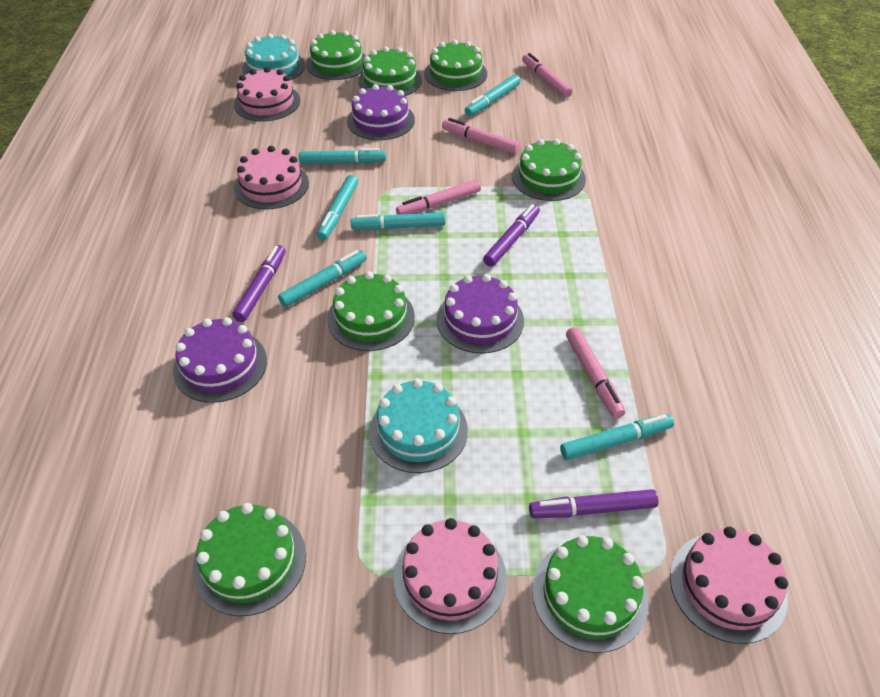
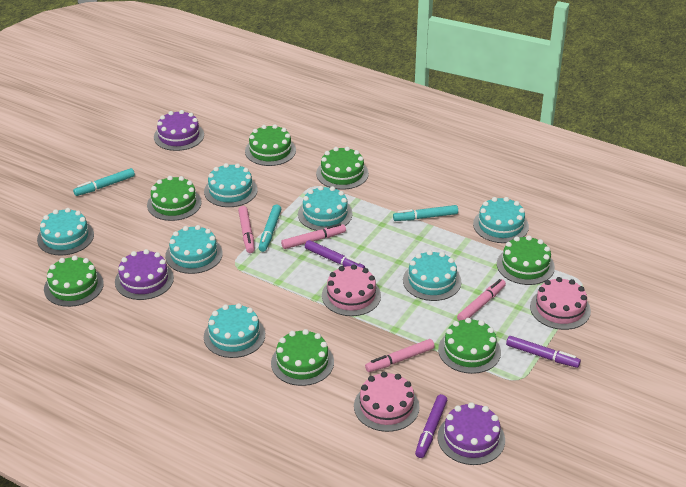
pink cake: 4 -> 3
turquoise cake: 2 -> 7
turquoise marker: 6 -> 3

